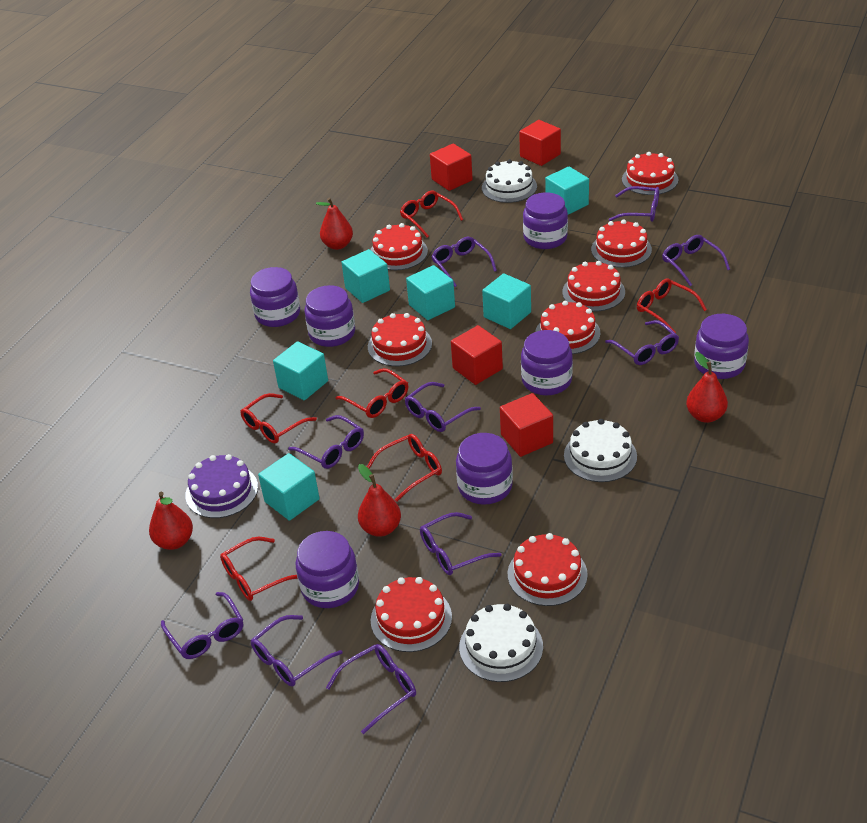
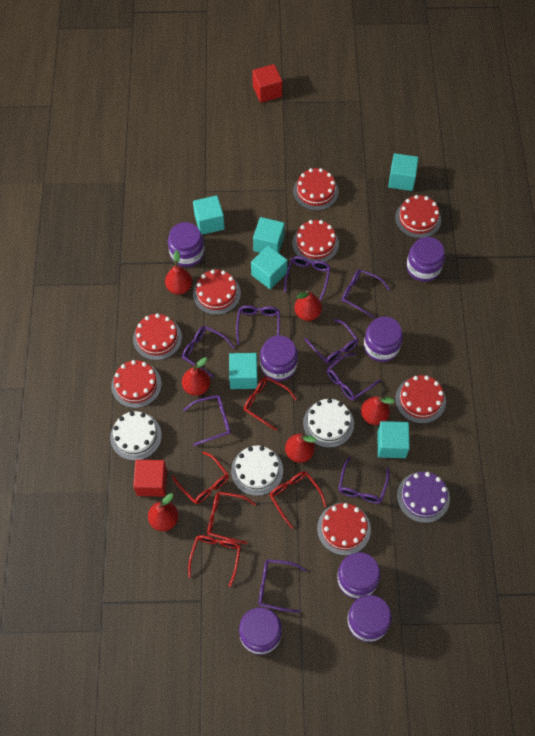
purple glasses: 10 -> 9
red cube: 4 -> 2
red glasses: 6 -> 5
red pear: 4 -> 6

